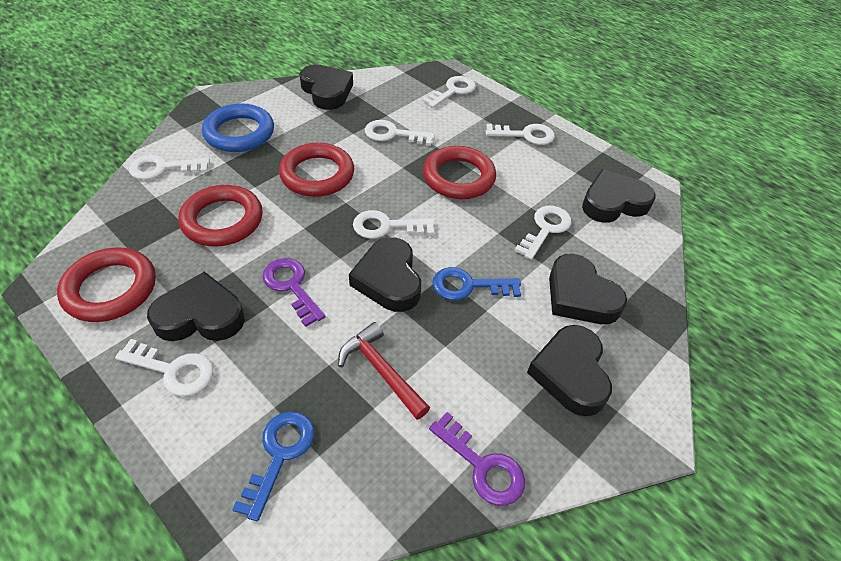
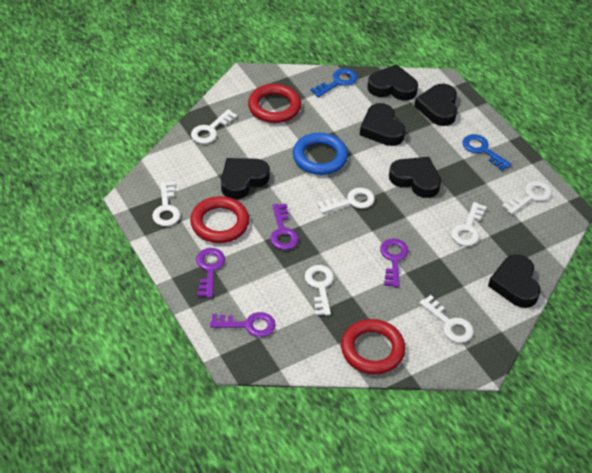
purple key: 2 -> 4
red hammer: 1 -> 0
red ring: 4 -> 3

